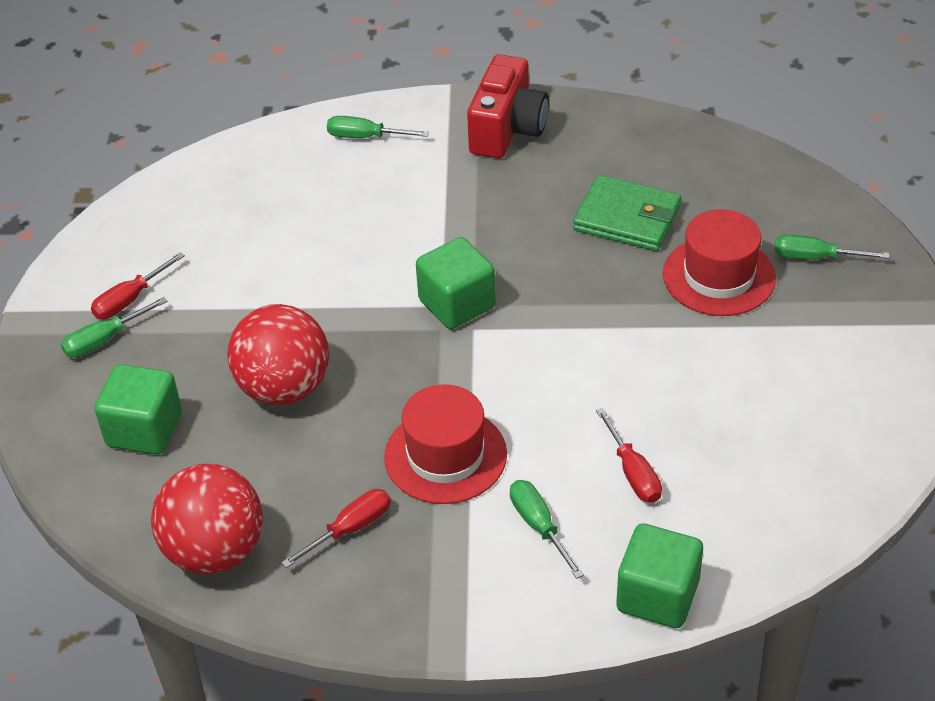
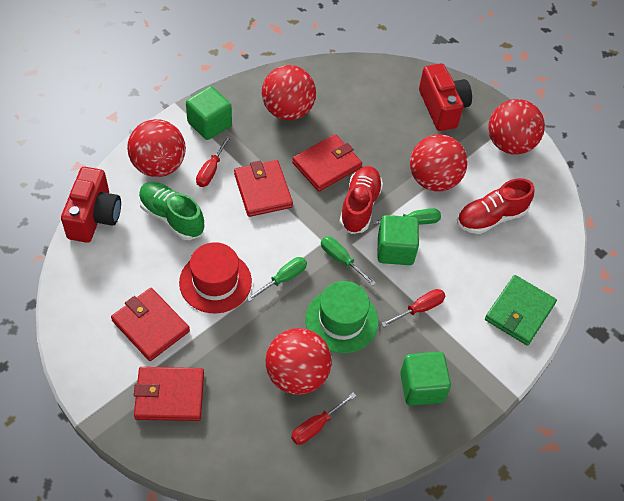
green hat: 0 -> 1
green screwdriver: 4 -> 3
green shoe: 0 -> 1
red ball: 2 -> 5
red camera: 1 -> 2
red hat: 2 -> 1
red shoe: 0 -> 2
red wallet: 0 -> 4

